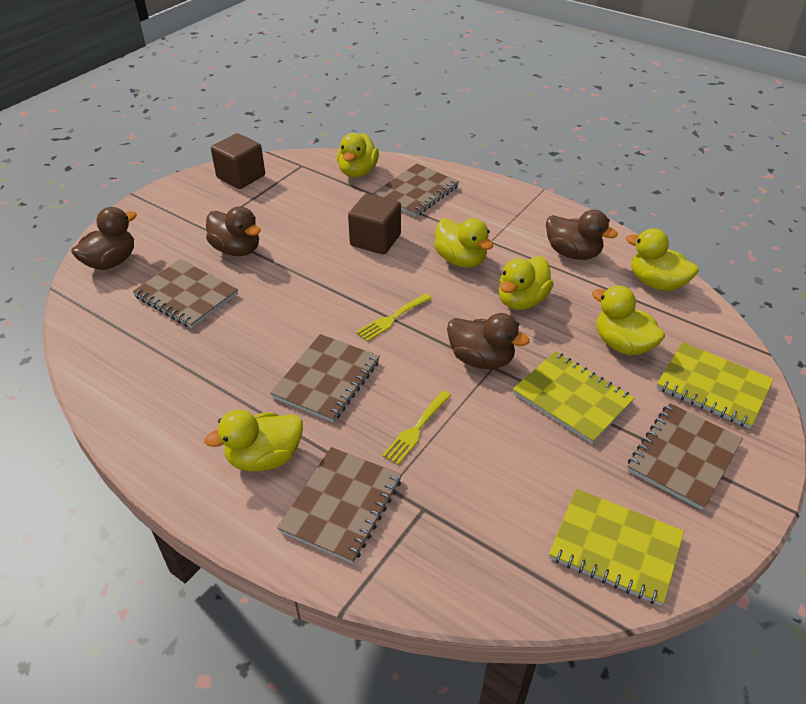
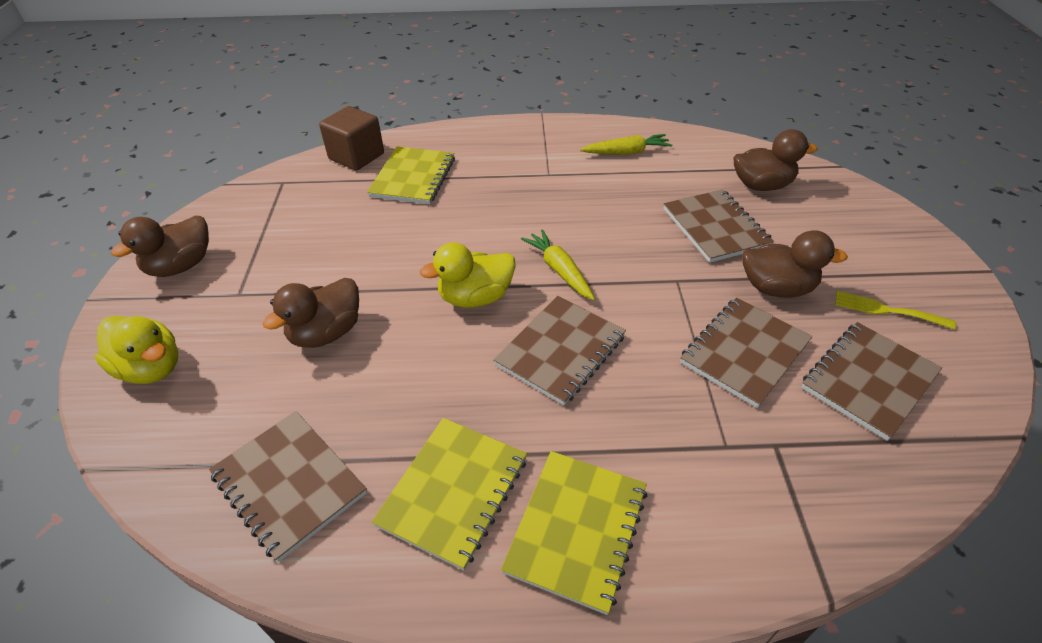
brown cube: 2 -> 1
yellow carrot: 0 -> 2
yellow duck: 6 -> 2
yellow fork: 2 -> 1

